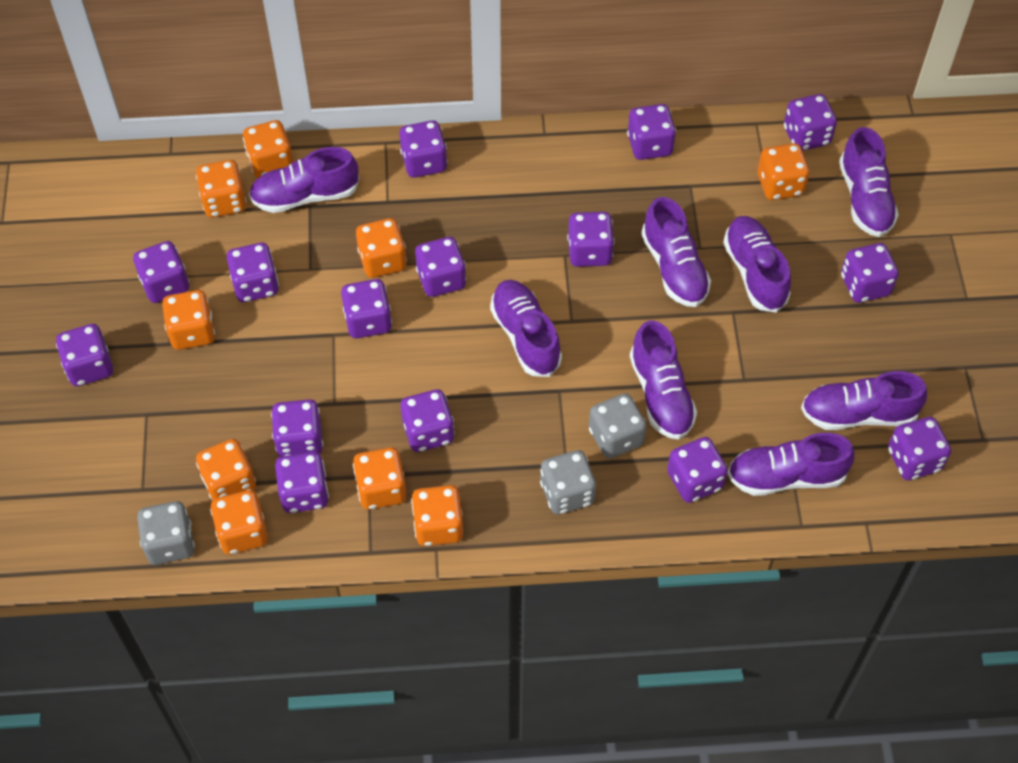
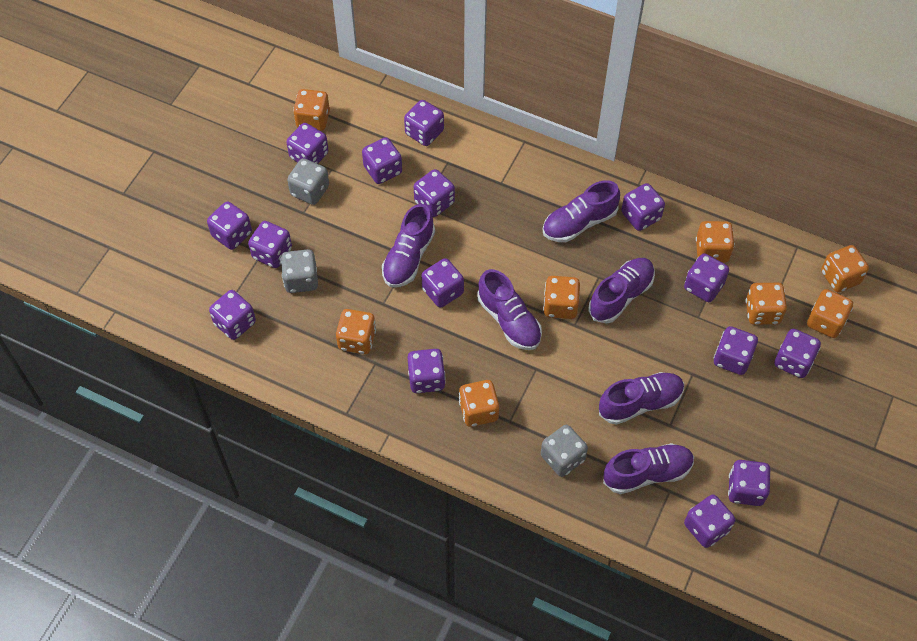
orange dice: 9 -> 8
purple shoe: 8 -> 6

